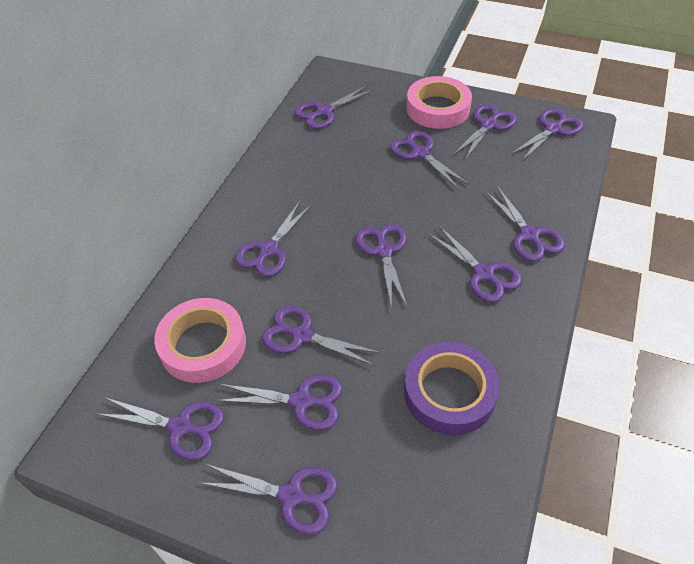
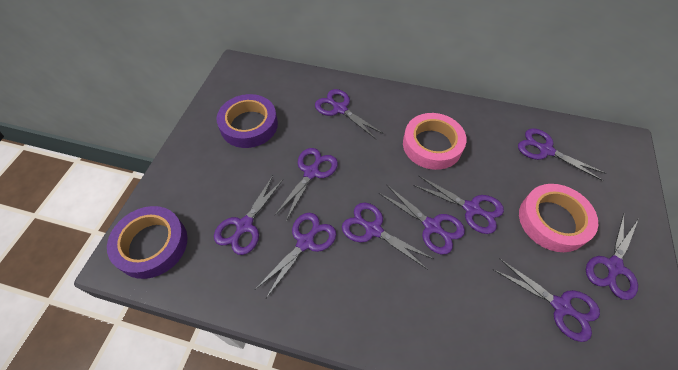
purple scissors: 12 -> 10
purple tape: 1 -> 2

